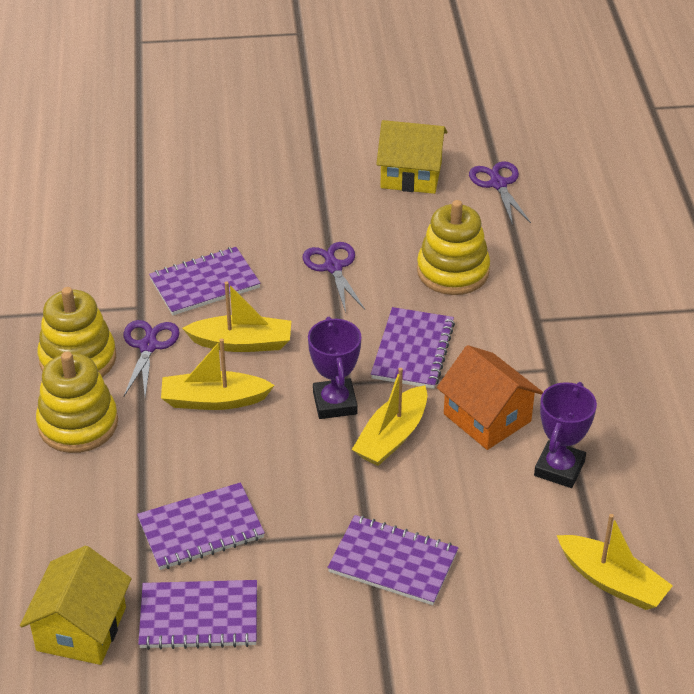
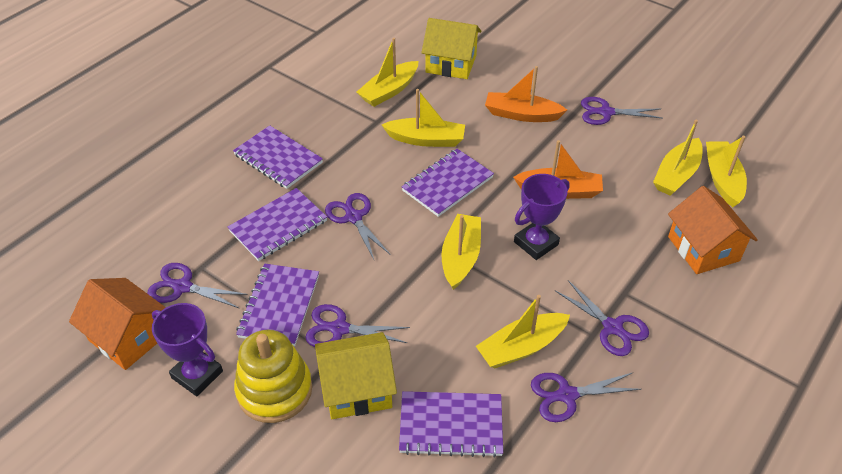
orange boat: 0 -> 2
orange house: 1 -> 2
purple scissors: 3 -> 6
yellow boat: 4 -> 6
yellow stacking toy: 3 -> 1

